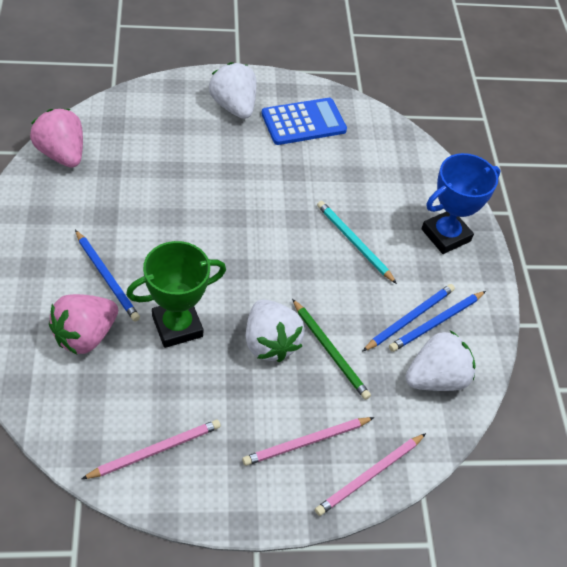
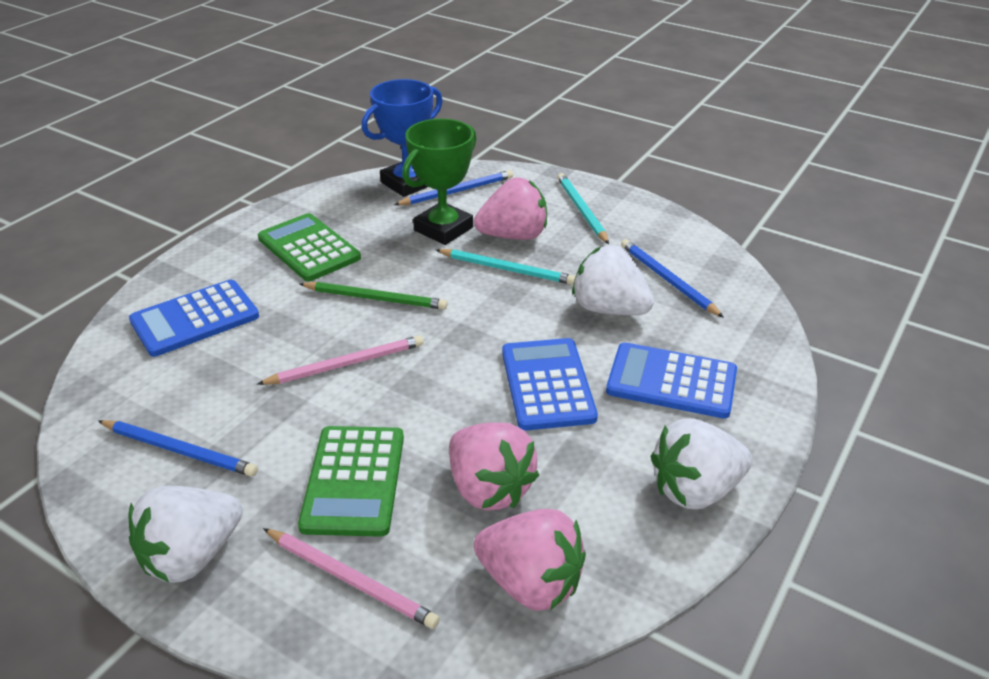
blue calculator: 1 -> 3
green calculator: 0 -> 2
pink pencil: 3 -> 2
pink strawberry: 2 -> 3
turquoise pencil: 1 -> 2

